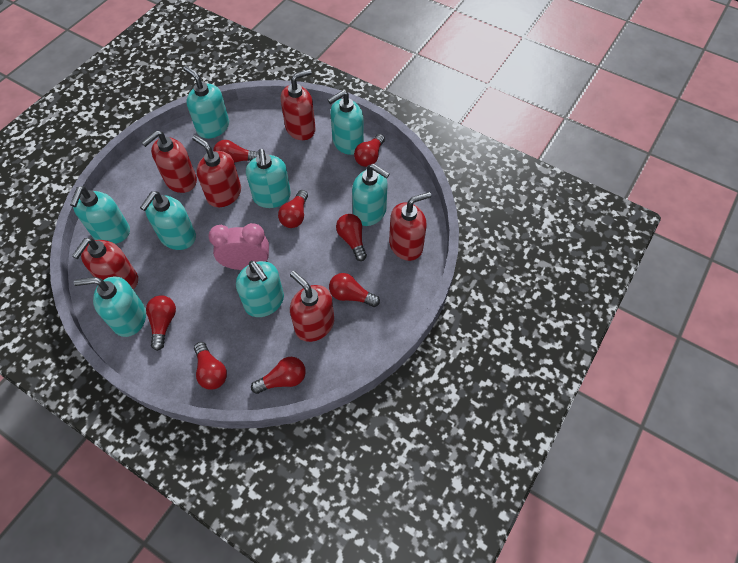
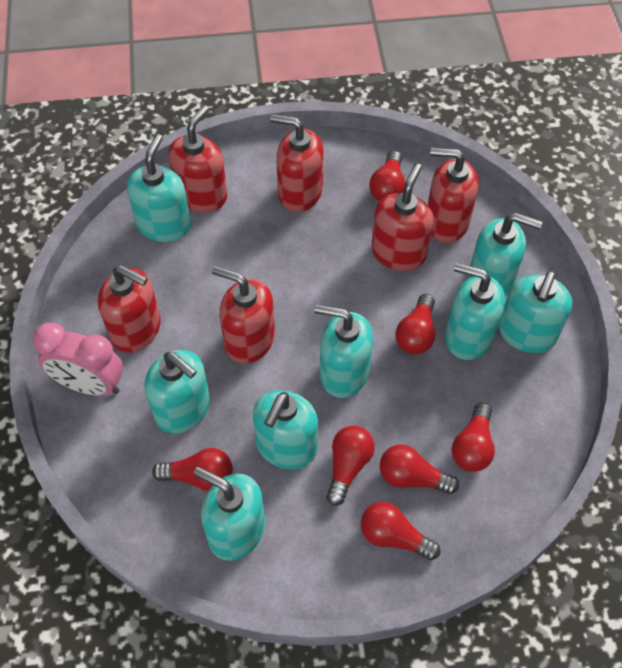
red light bulb: 8 -> 7

